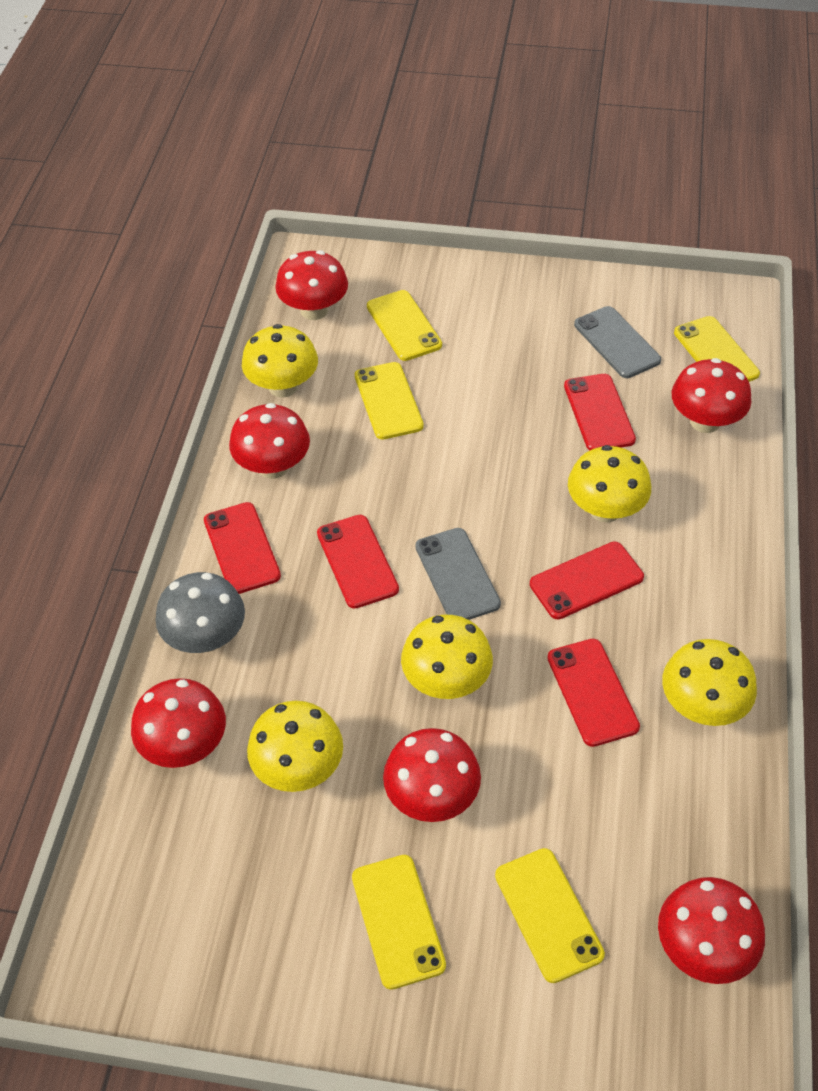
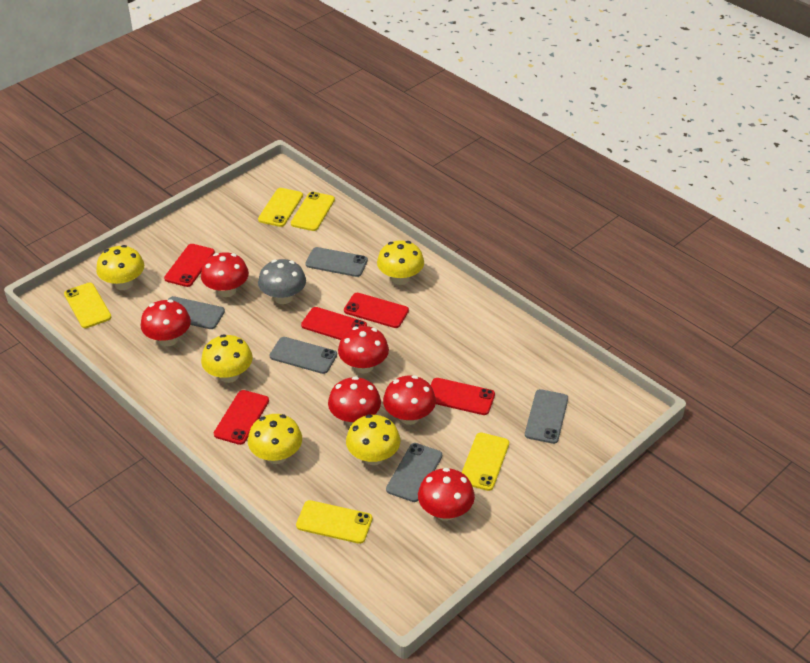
grey phone: 2 -> 5

